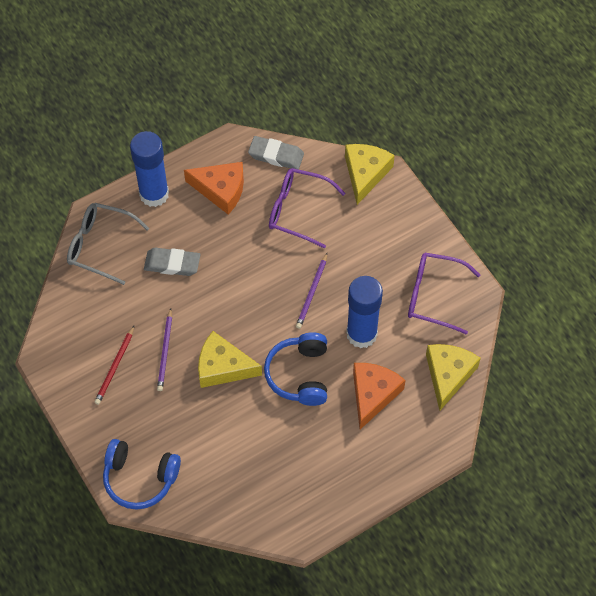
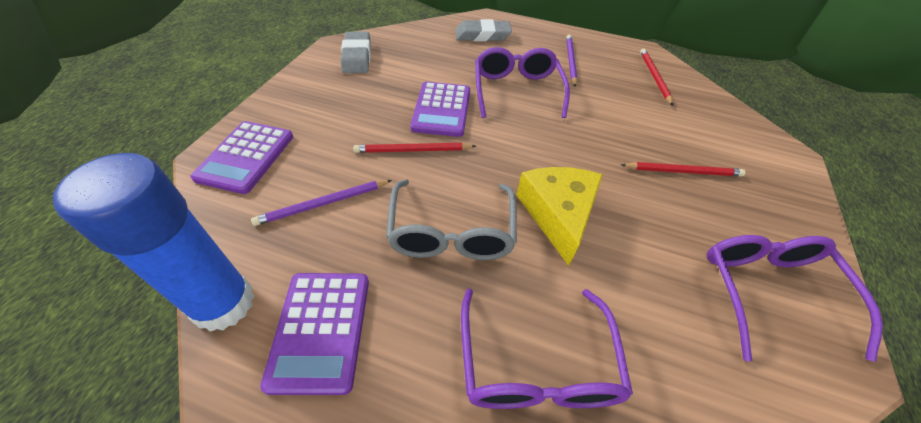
blue glue stick: 2 -> 1
blue headphones: 2 -> 0
orange cheese: 2 -> 0
purple calculator: 0 -> 3
purple glasses: 2 -> 3
red pencil: 1 -> 3
yellow cheese: 3 -> 1

